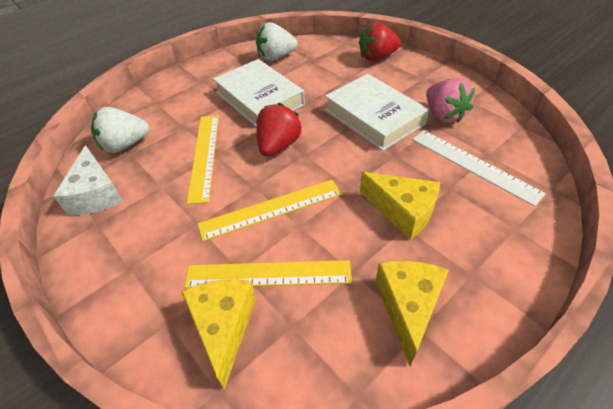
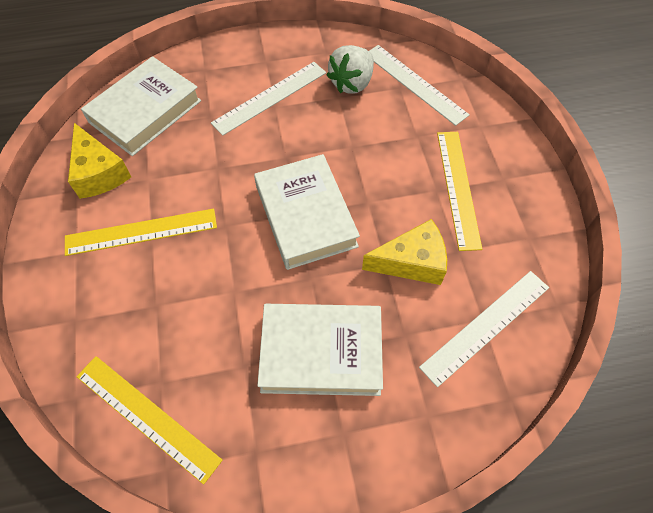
pink strawberry: 1 -> 0
red strawberry: 2 -> 0
white book: 2 -> 3
white cheese: 1 -> 0
white ruler: 1 -> 3
white strawberry: 2 -> 1
yellow cheese: 3 -> 2

